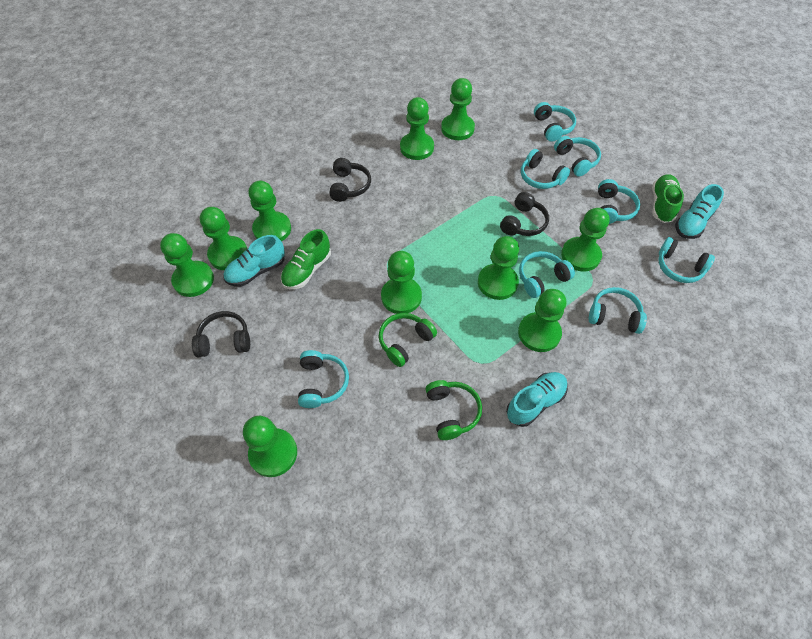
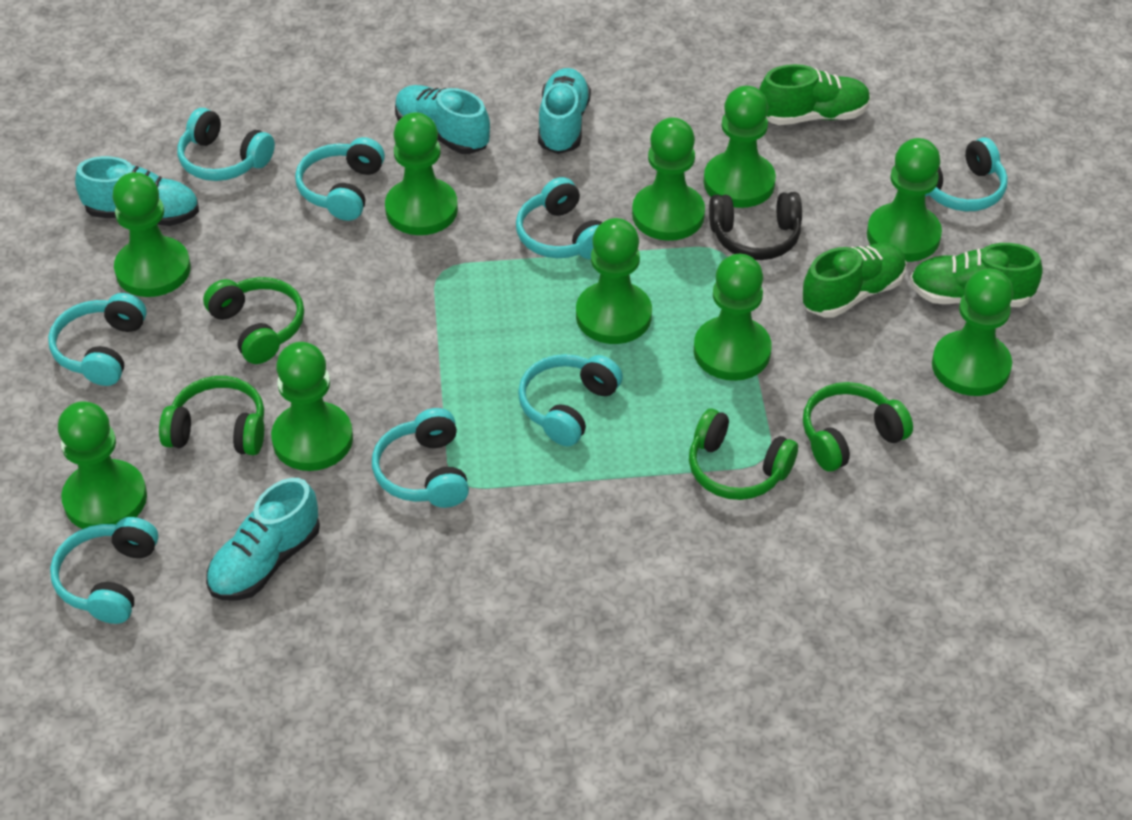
black headphones: 3 -> 1
green headphones: 2 -> 4
green shoe: 2 -> 3
turquoise shoe: 3 -> 4

